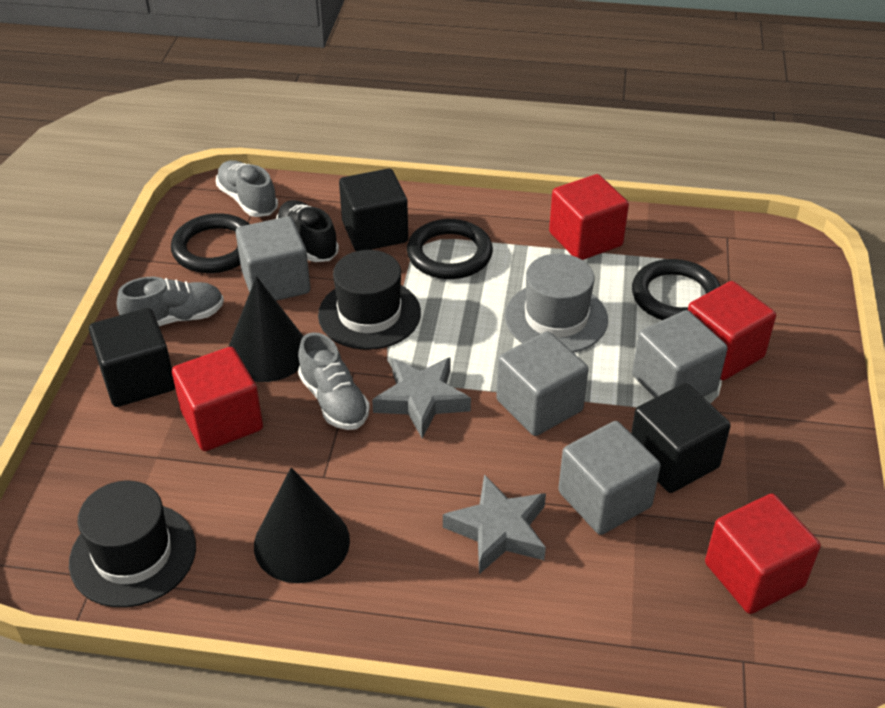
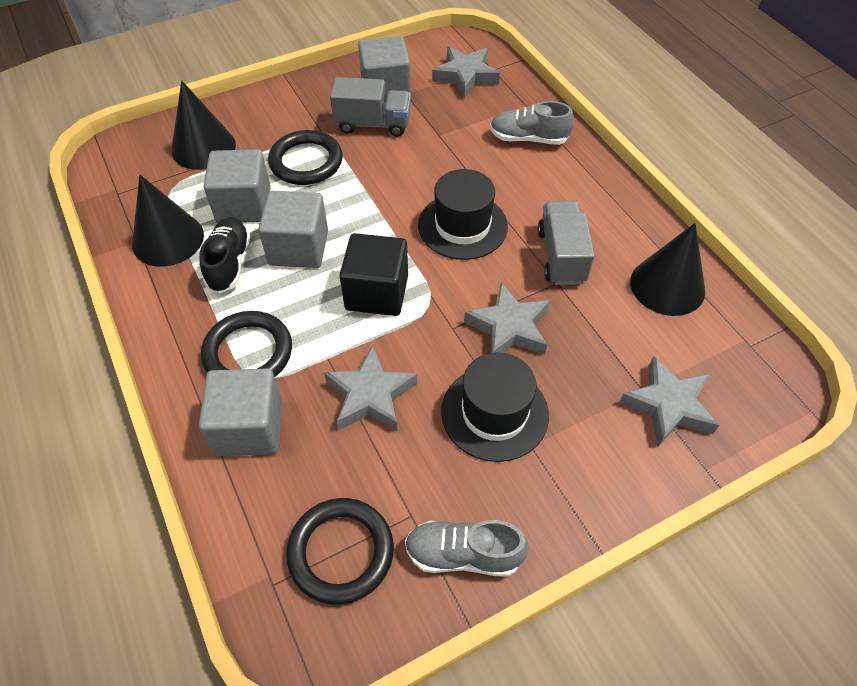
black cone: 2 -> 3
black cube: 3 -> 1
grey hat: 1 -> 0
grey shoe: 3 -> 2
grey star: 2 -> 4
grey truck: 0 -> 2
red cube: 4 -> 0

